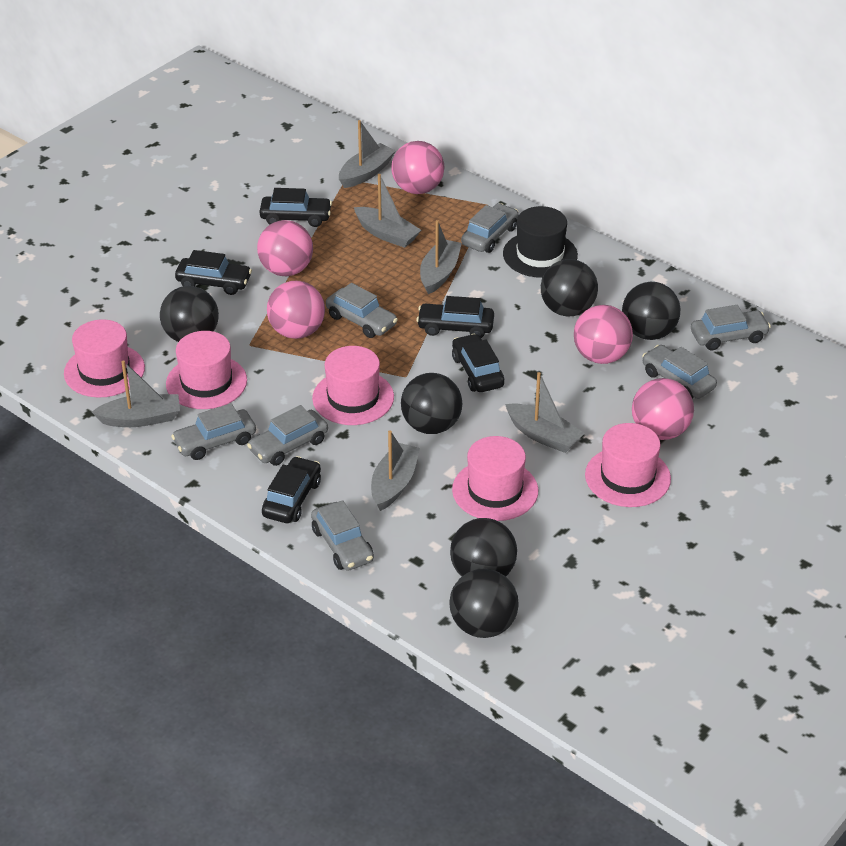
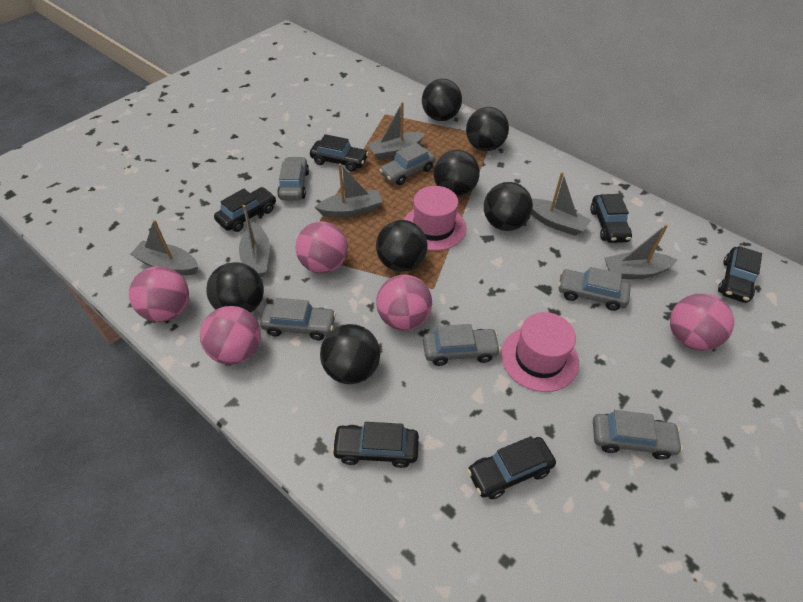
black ball: 6 -> 7
black car: 5 -> 6
black hat: 1 -> 0
grey car: 7 -> 6
pink hat: 5 -> 2

